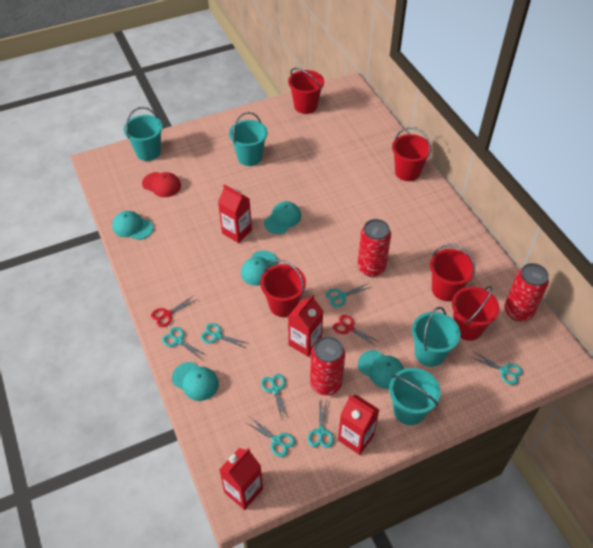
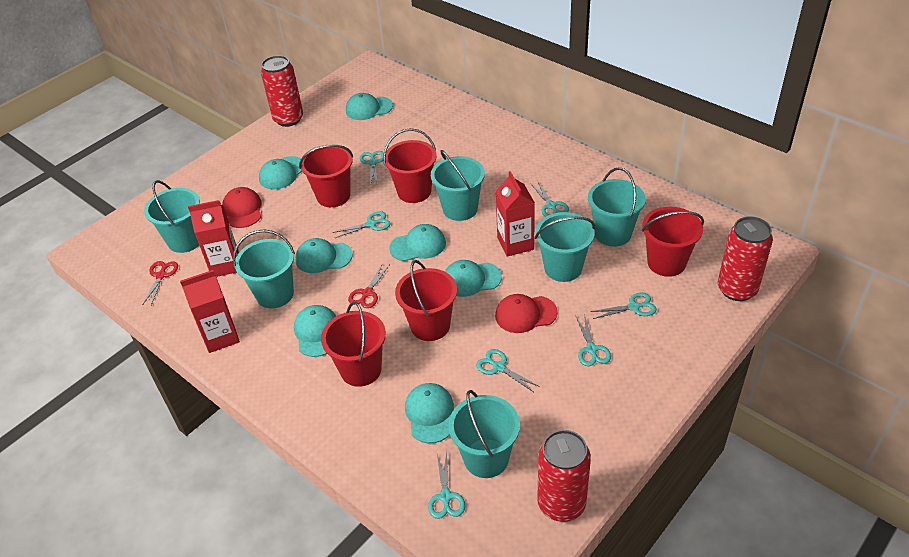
red cap: 1 -> 2
red carton: 4 -> 3
turquoise bucket: 4 -> 6
turquoise cap: 5 -> 7

